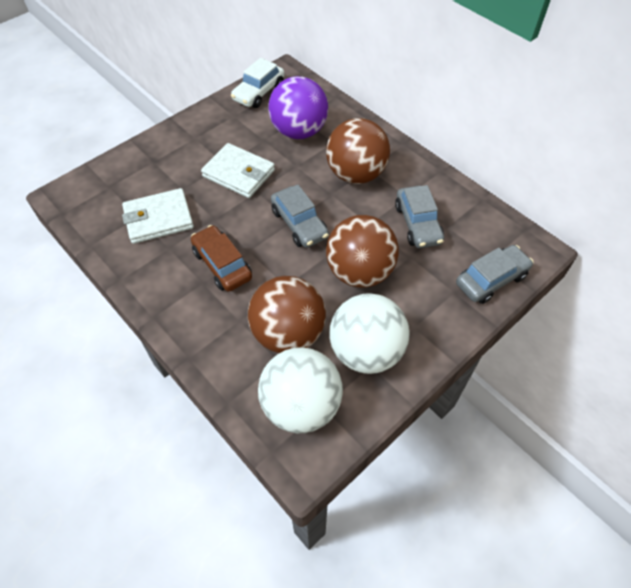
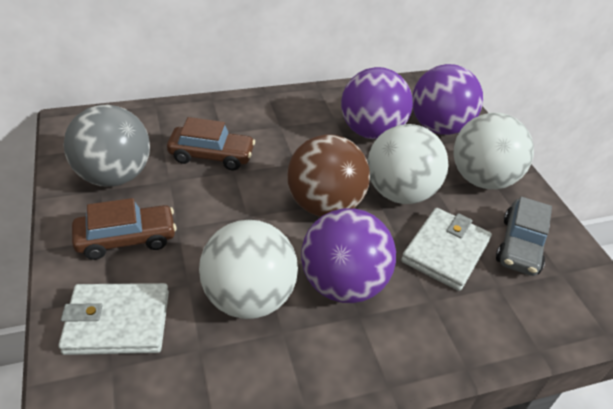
brown ball: 3 -> 1
brown car: 1 -> 2
grey ball: 0 -> 1
grey car: 3 -> 1
purple ball: 1 -> 3
white ball: 2 -> 3
white car: 1 -> 0

